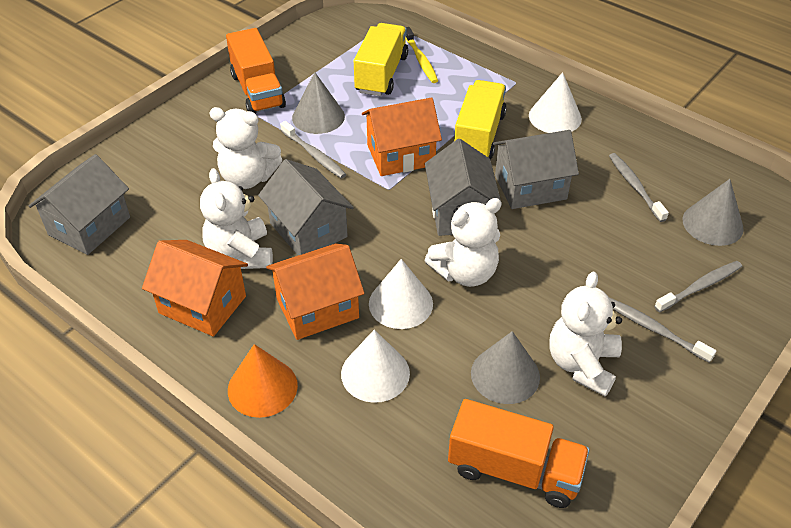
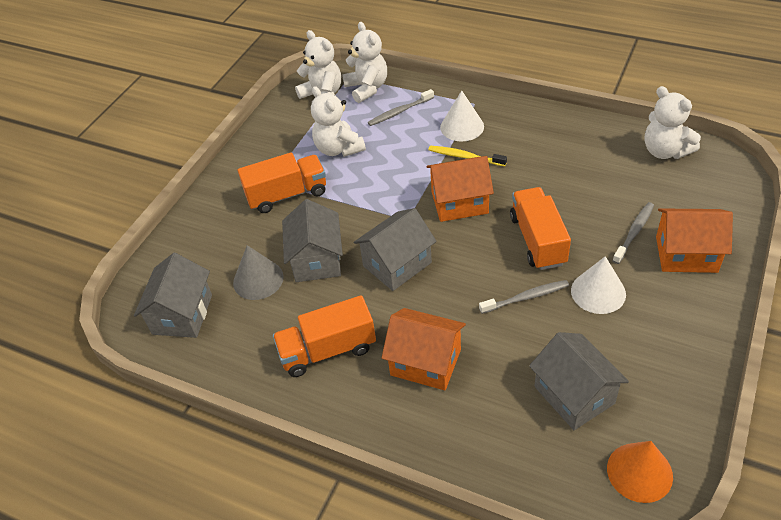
grey cone: 3 -> 1
grey toothbrush: 4 -> 3
orange truck: 2 -> 3
white cone: 3 -> 2
yellow truck: 2 -> 0

